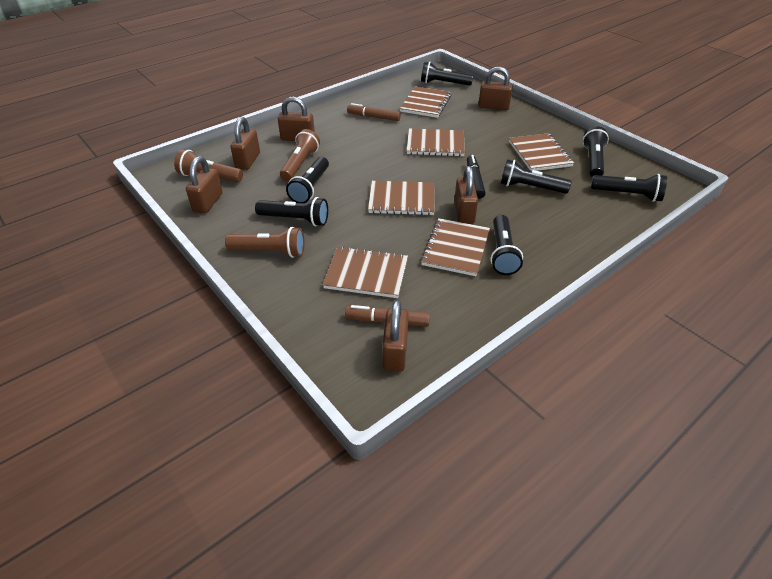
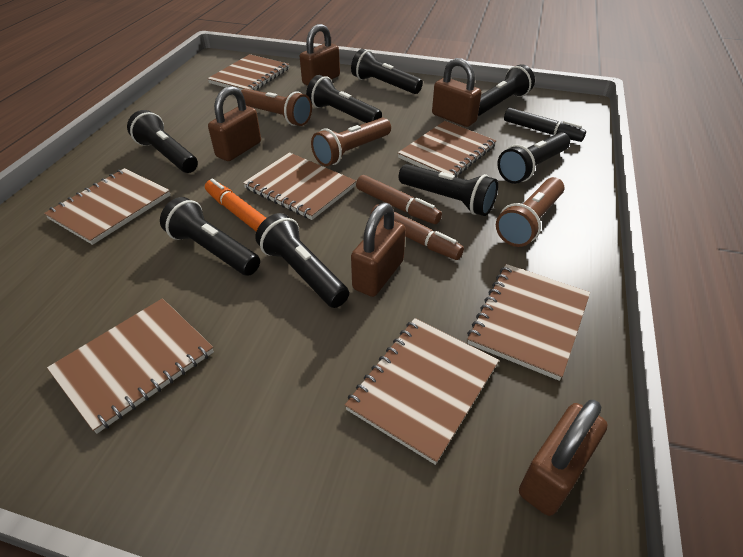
black flashlight: 7 -> 8
brown notebook: 6 -> 7
brown padlock: 6 -> 5
orange marker: 0 -> 1

